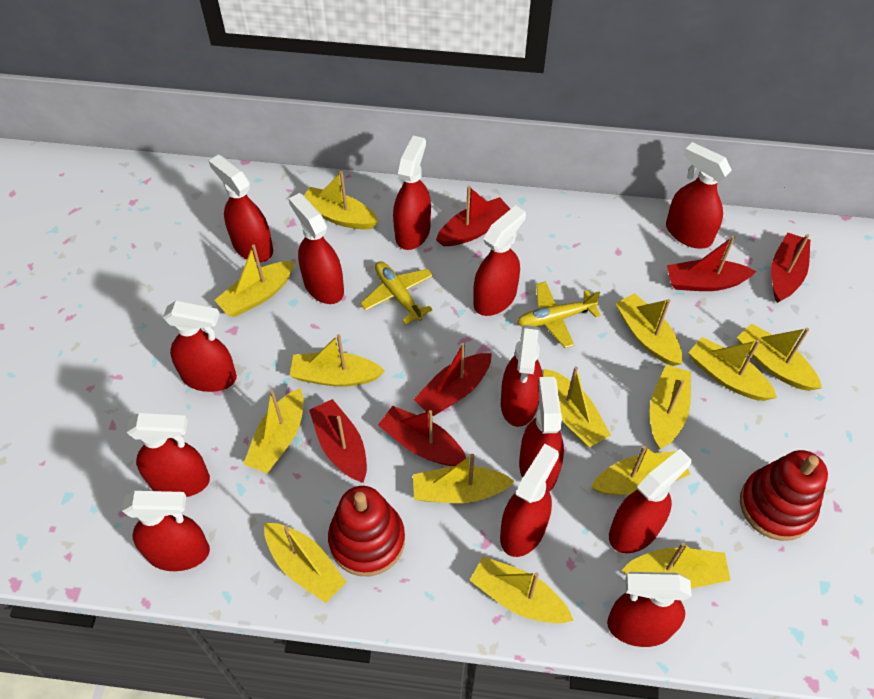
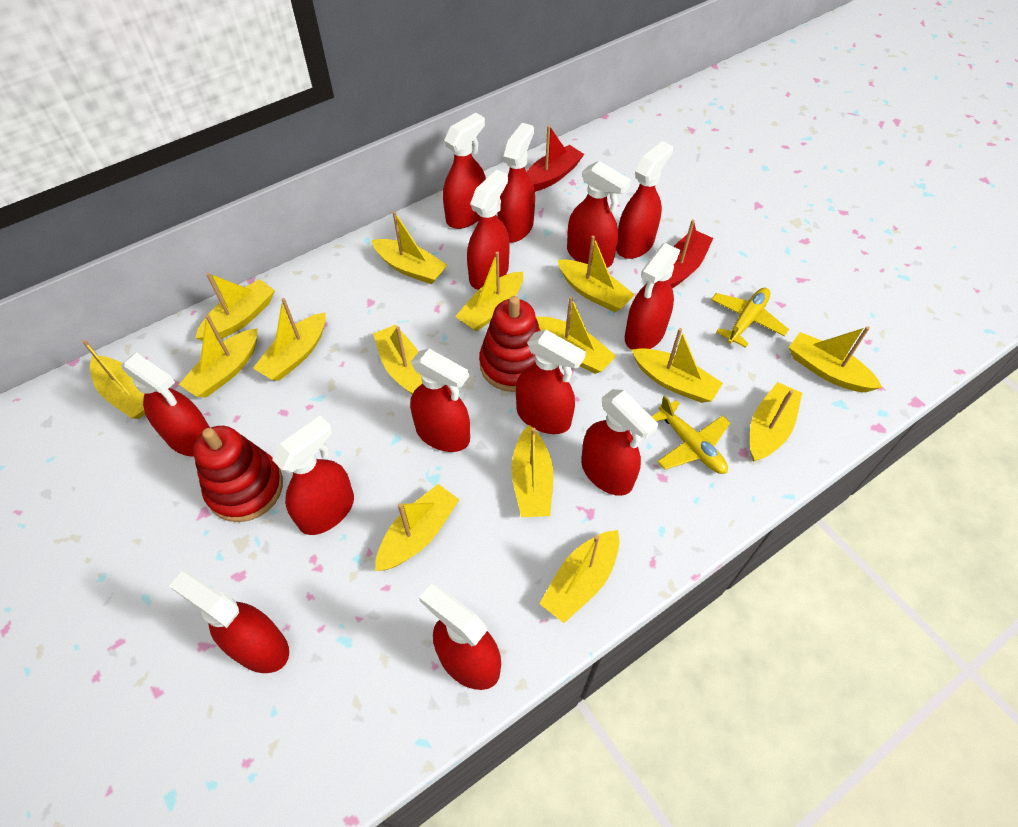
red boat: 6 -> 2
yellow boat: 14 -> 15

